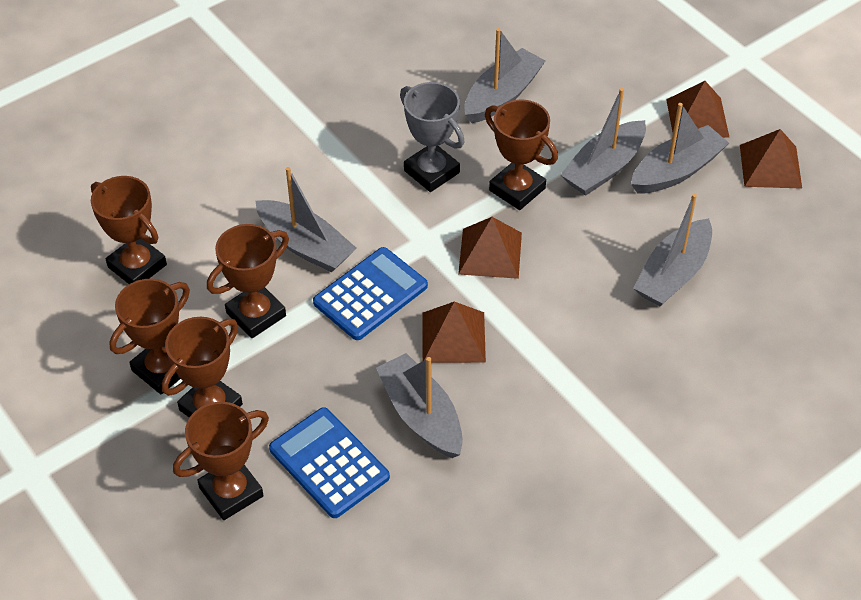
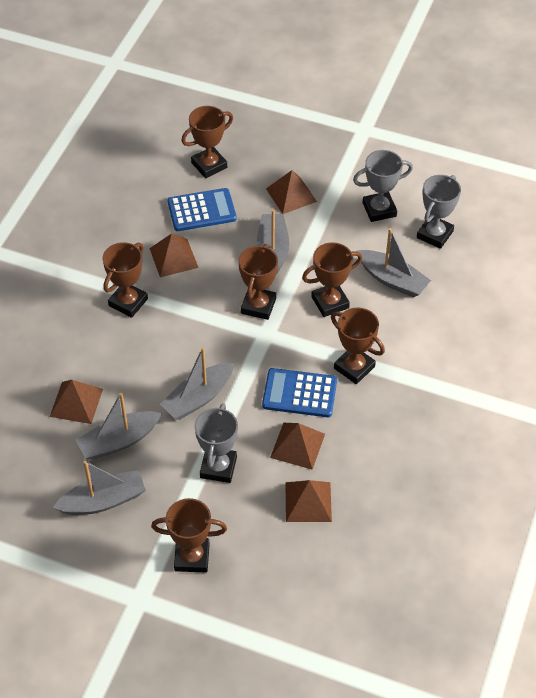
brown pyramid: 4 -> 5
grey boat: 6 -> 5
grey trophy: 1 -> 3

